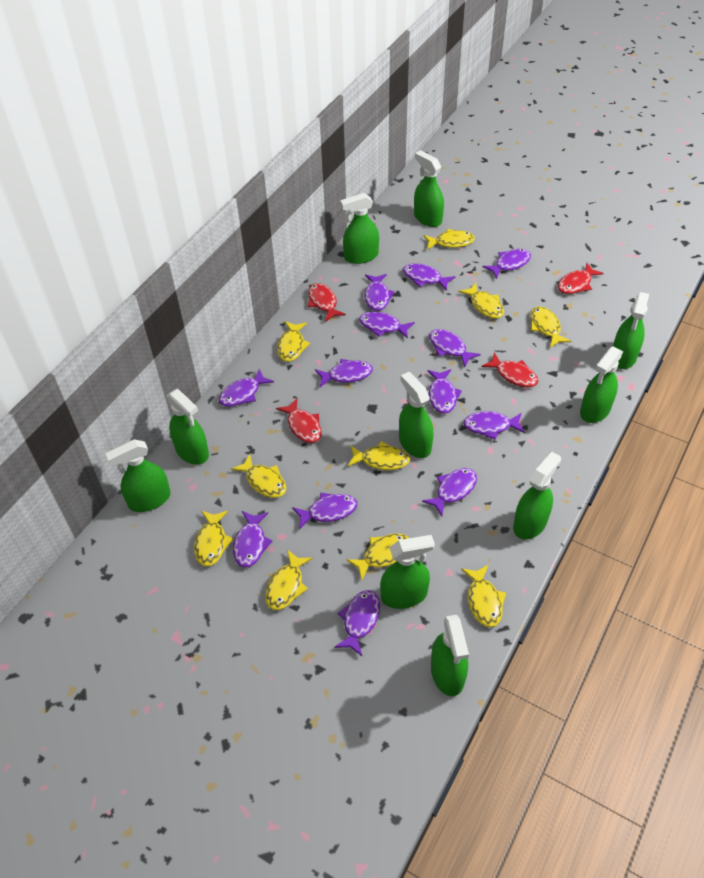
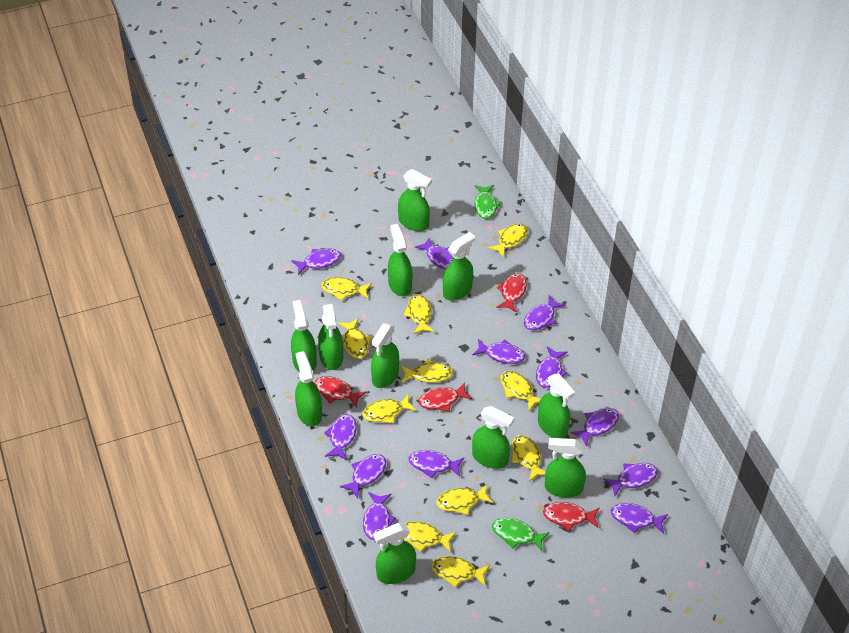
green fish: 0 -> 2
green spray bottle: 10 -> 11
purple fish: 13 -> 12
yellow fish: 10 -> 11

